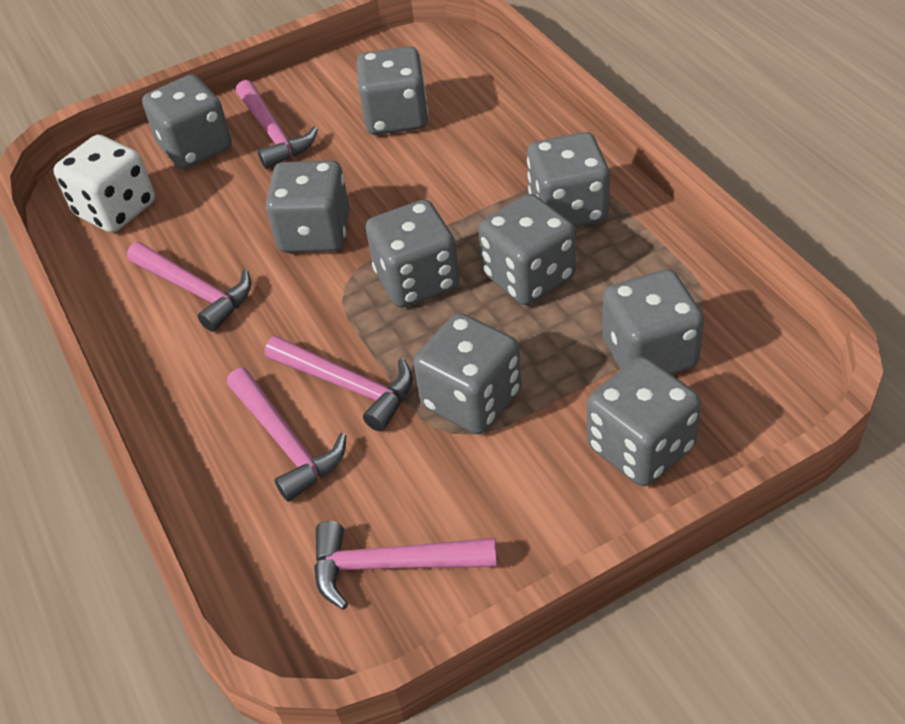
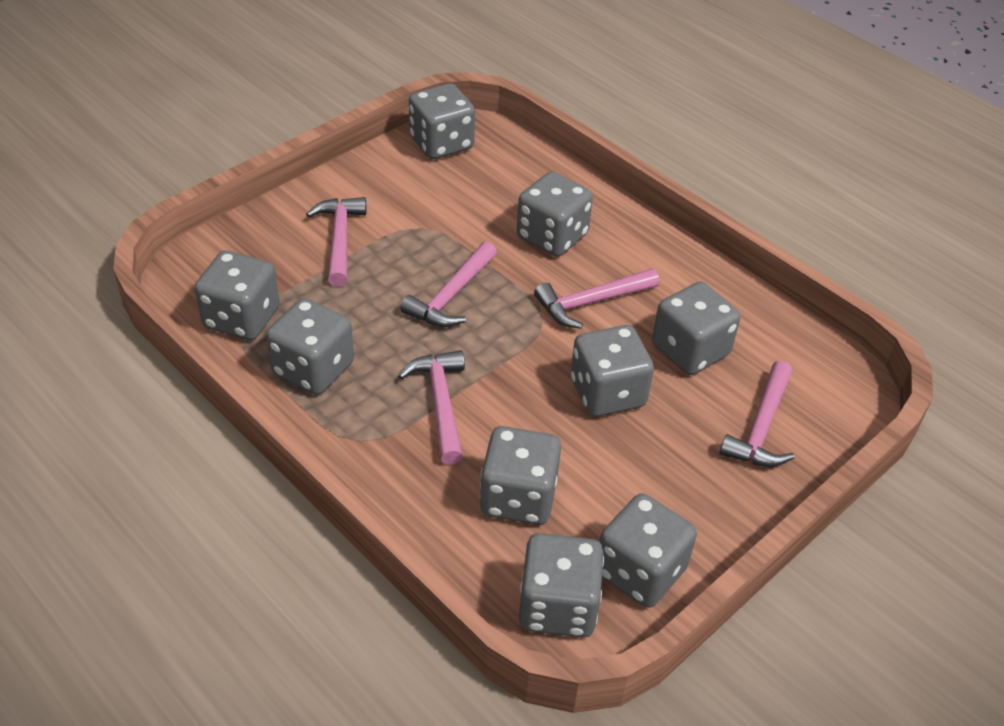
white dice: 1 -> 0

